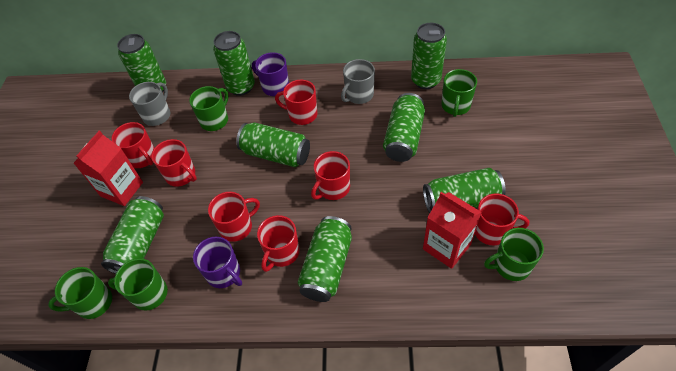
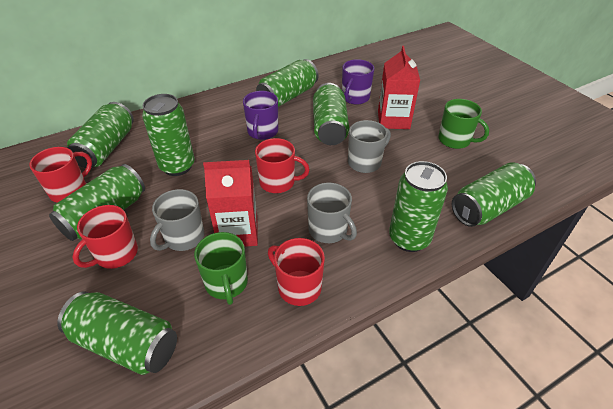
green mug: 5 -> 2
grey mug: 2 -> 3
red mug: 7 -> 4

